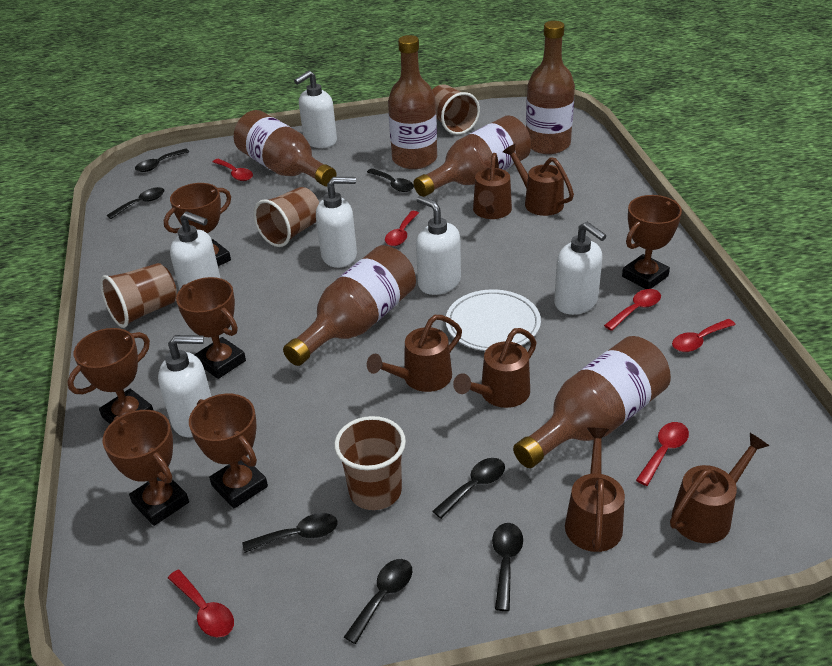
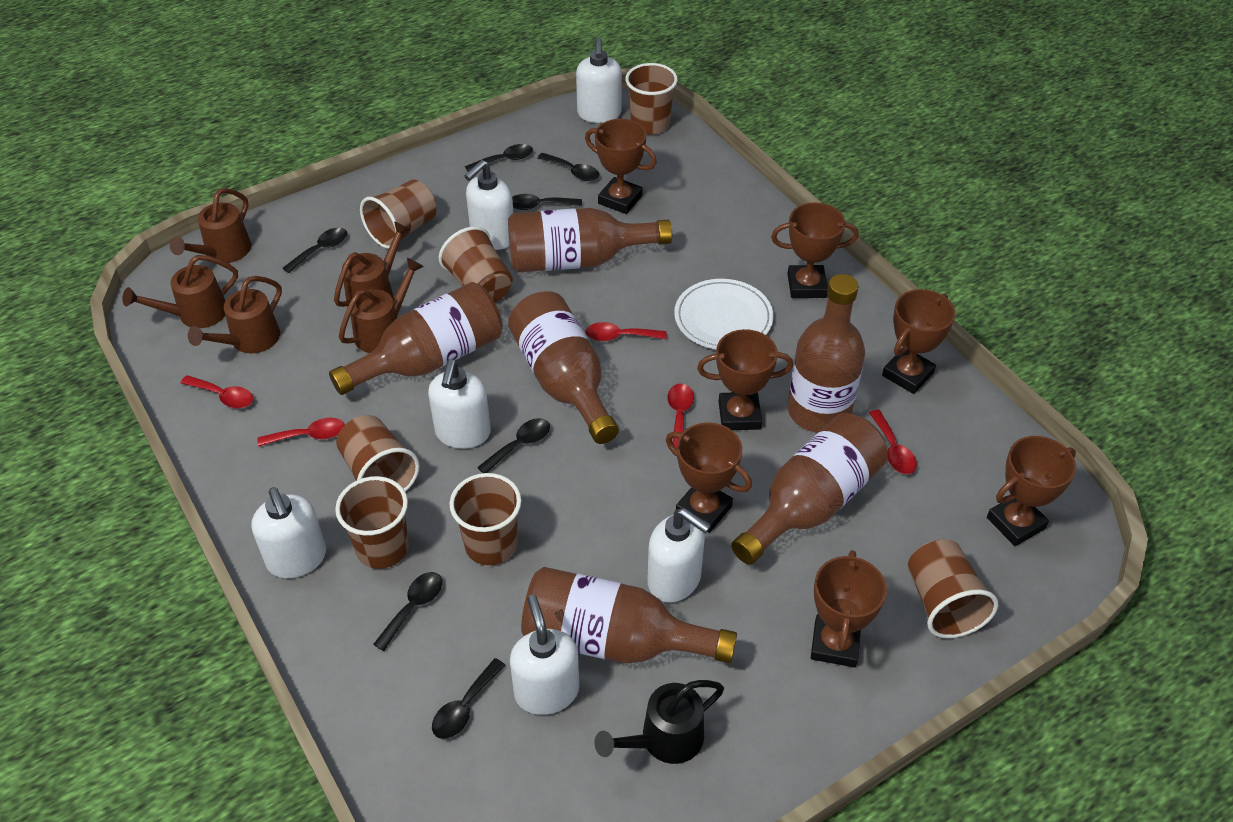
black watering can: 0 -> 1
brown cup: 4 -> 7
brown trophy: 6 -> 7
brown watering can: 6 -> 5
red spoon: 6 -> 5

